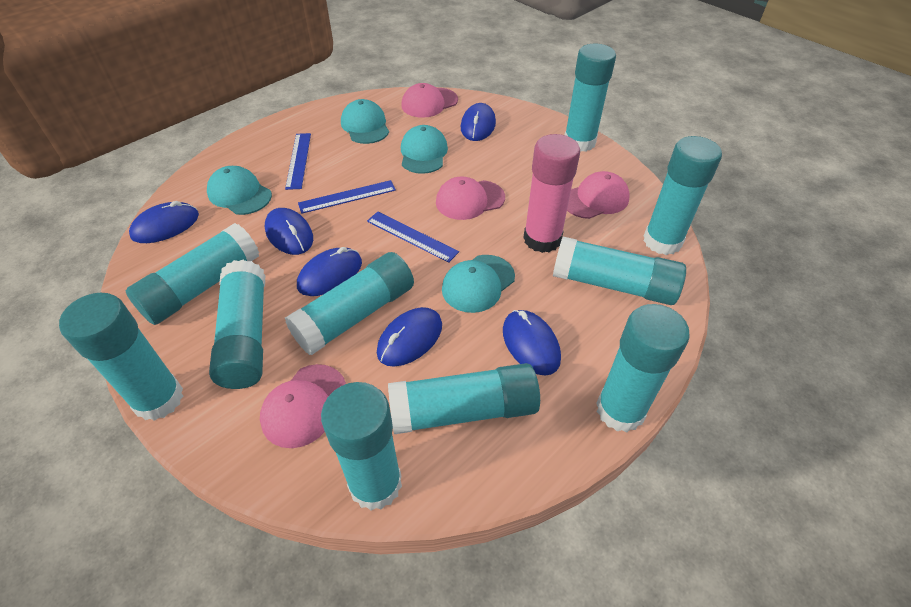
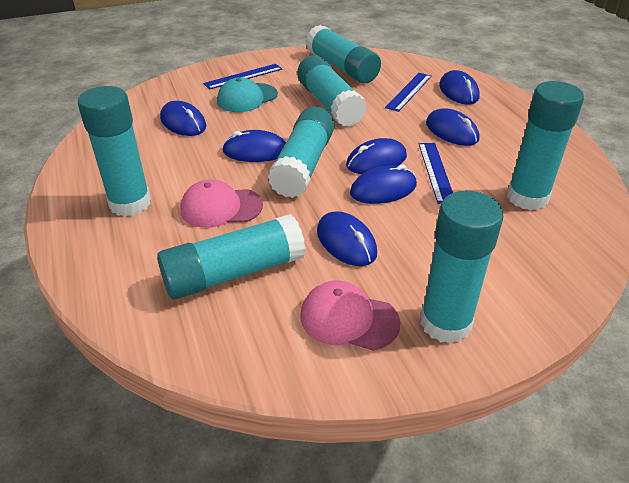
blue mouse: 6 -> 7
pink cap: 4 -> 2
pink glue stick: 1 -> 0
turquoise cap: 4 -> 1
turquoise glue stick: 10 -> 7

